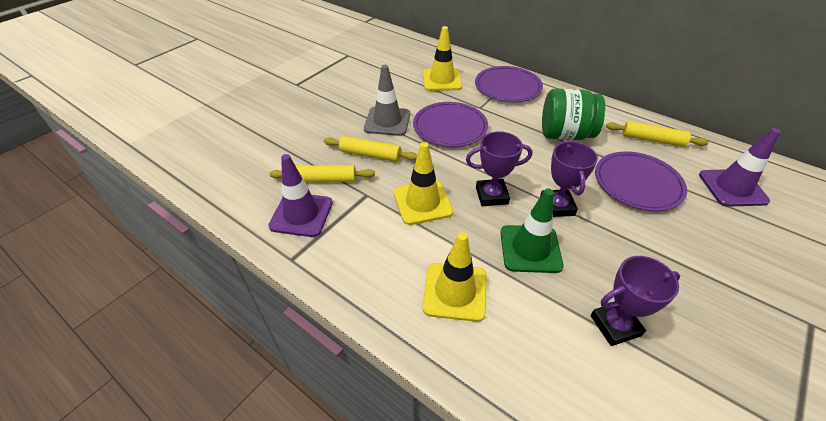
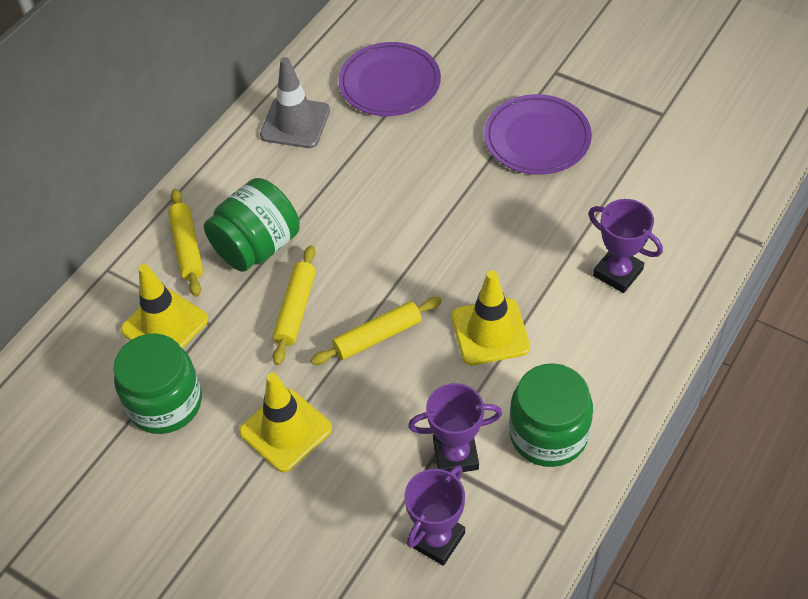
green jar: 1 -> 3
green traffic cone: 1 -> 0
purple plate: 3 -> 2
purple traffic cone: 2 -> 0

